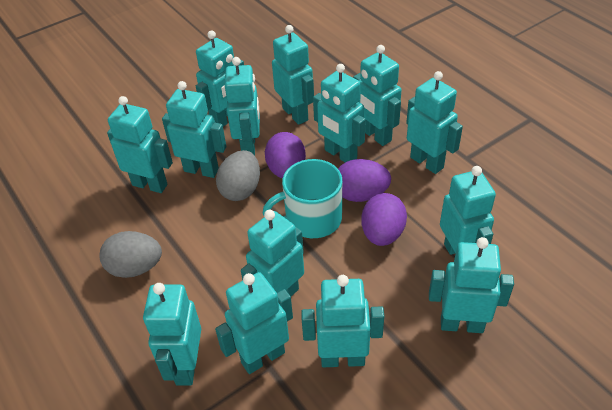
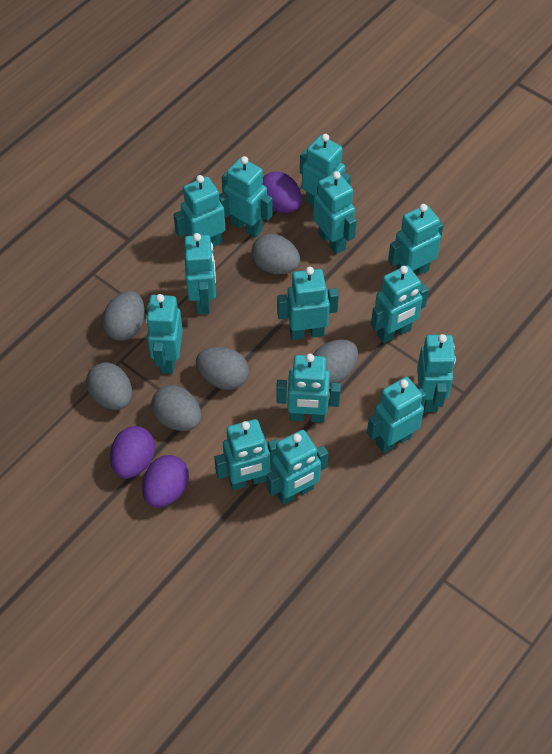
grey egg: 2 -> 6
turquoise mug: 1 -> 0

